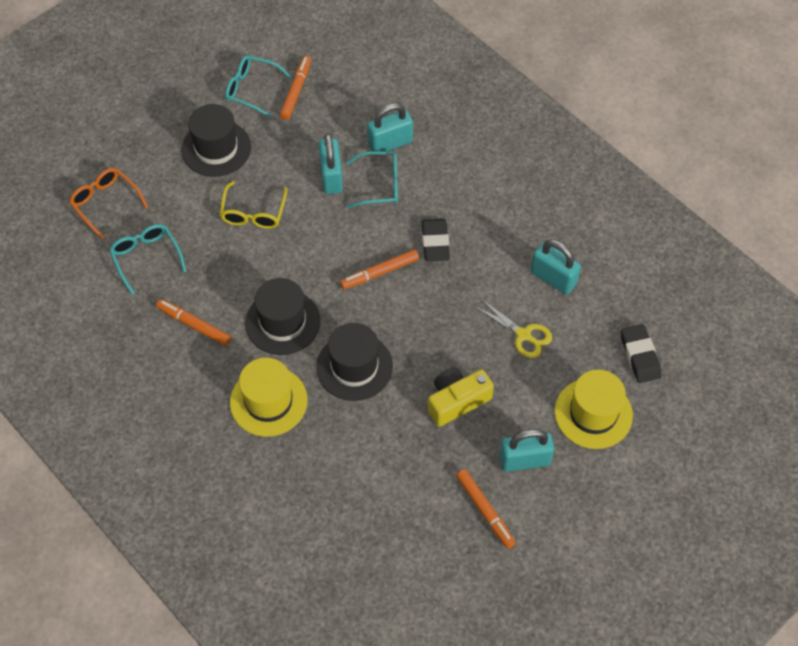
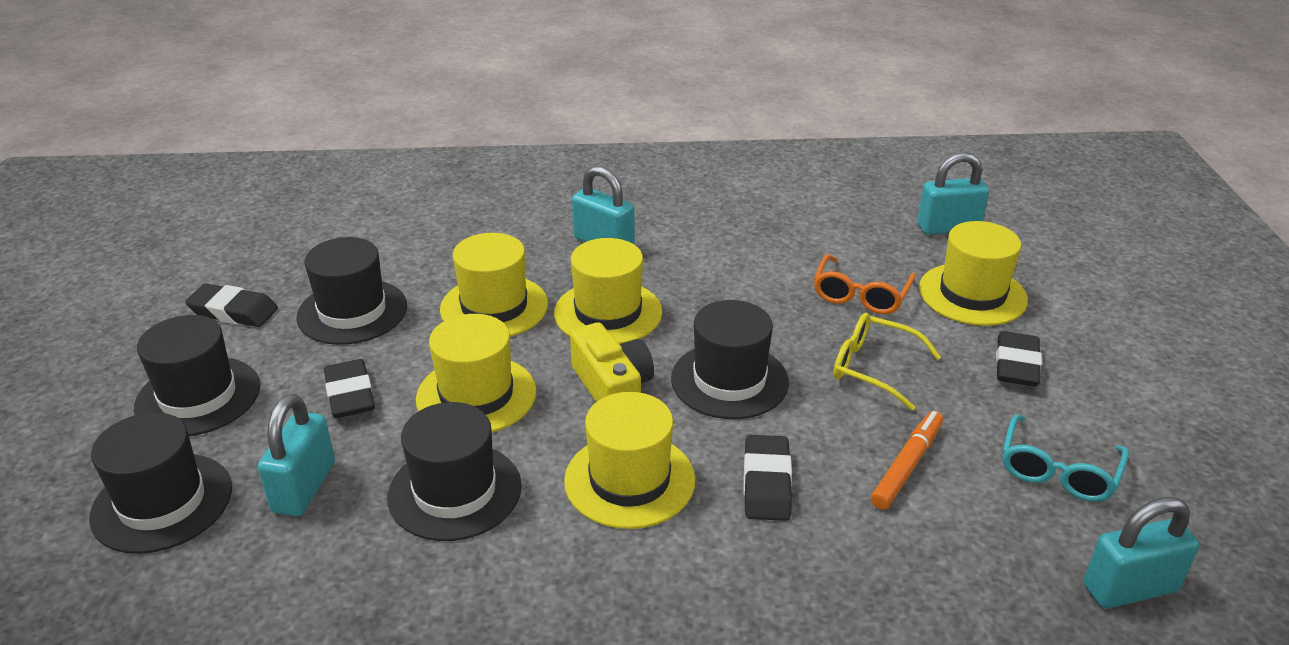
black eraser: 2 -> 4
black hat: 3 -> 5
orange marker: 4 -> 1
turquoise glasses: 3 -> 1
yellow hat: 2 -> 5
yellow scissors: 1 -> 0

